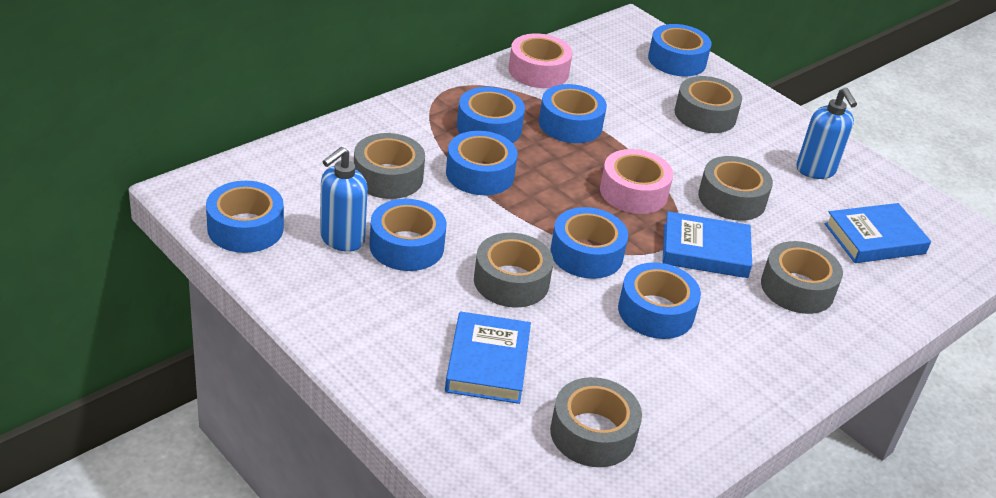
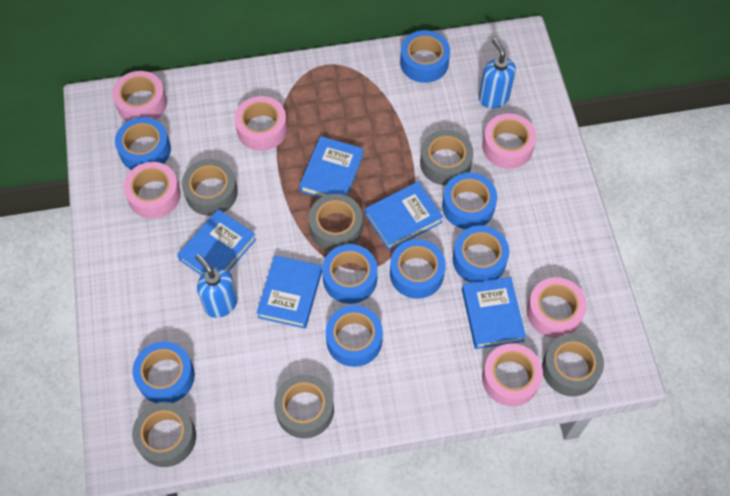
blue book: 3 -> 5
pink tape: 2 -> 6

